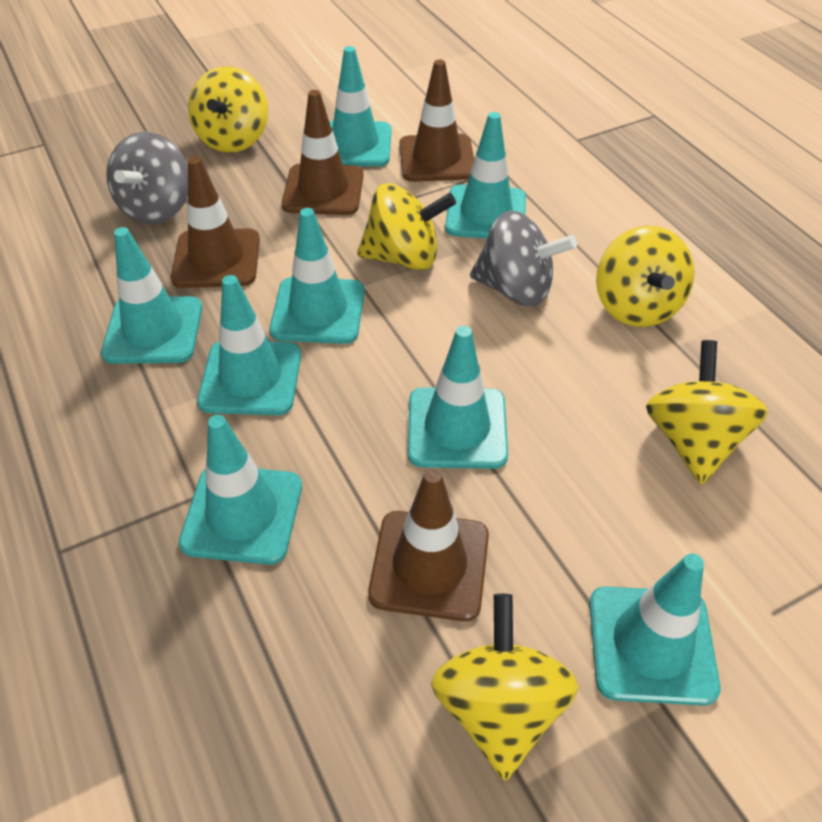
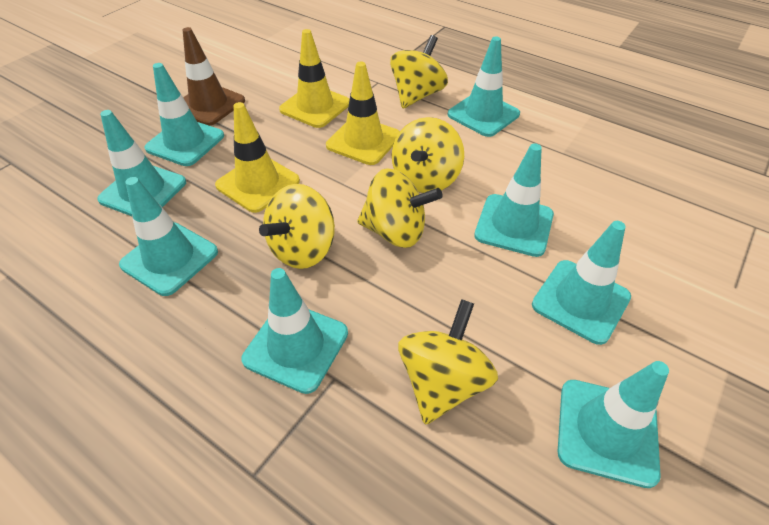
brown traffic cone: 4 -> 1
grey spinning top: 2 -> 0
yellow traffic cone: 0 -> 3

